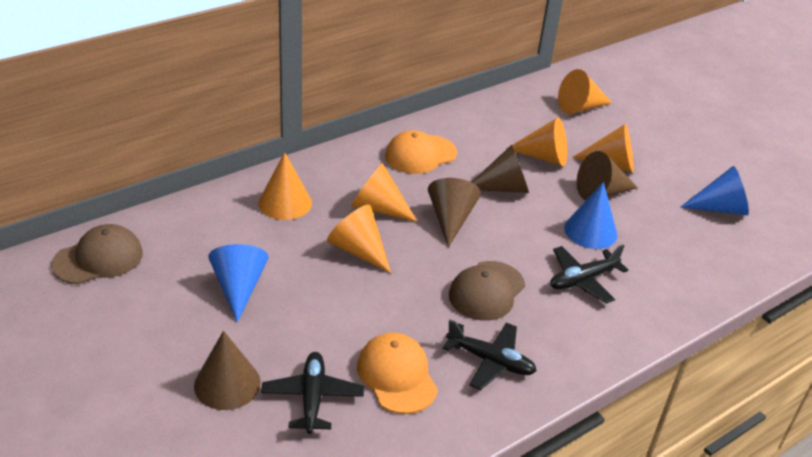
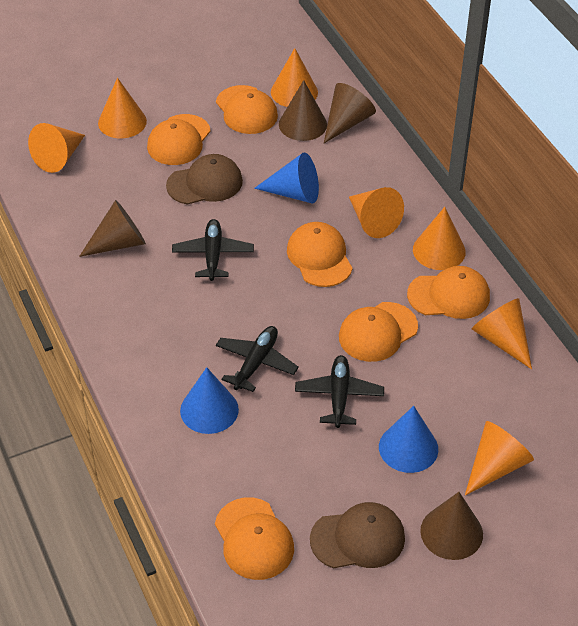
orange cap: 2 -> 6
orange cone: 6 -> 7

